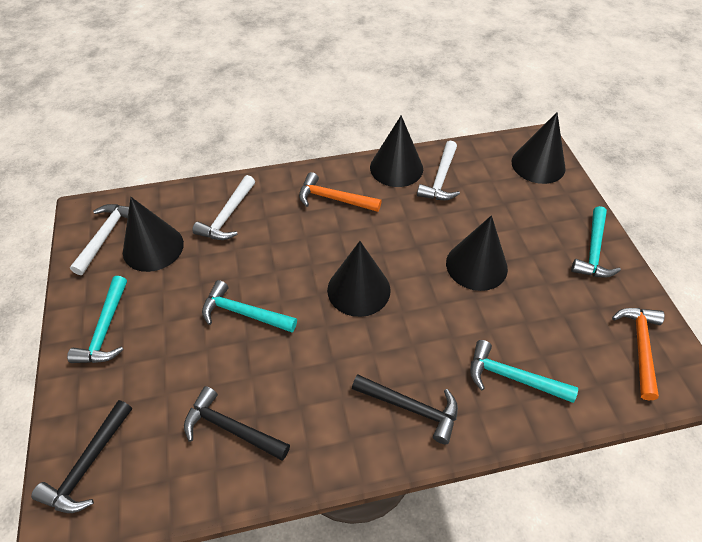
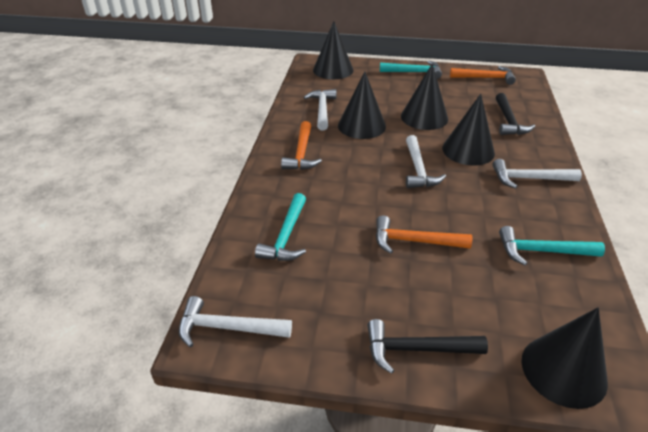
black hammer: 3 -> 2
orange hammer: 2 -> 3
turquoise hammer: 4 -> 3
white hammer: 3 -> 4

